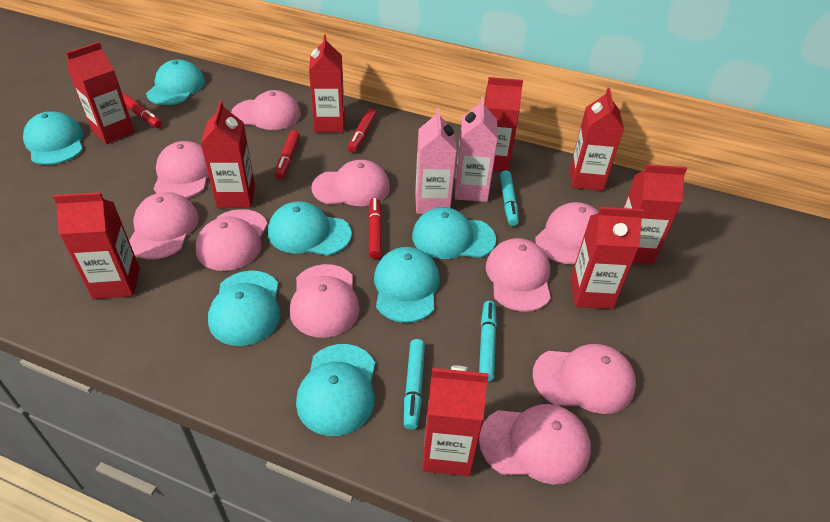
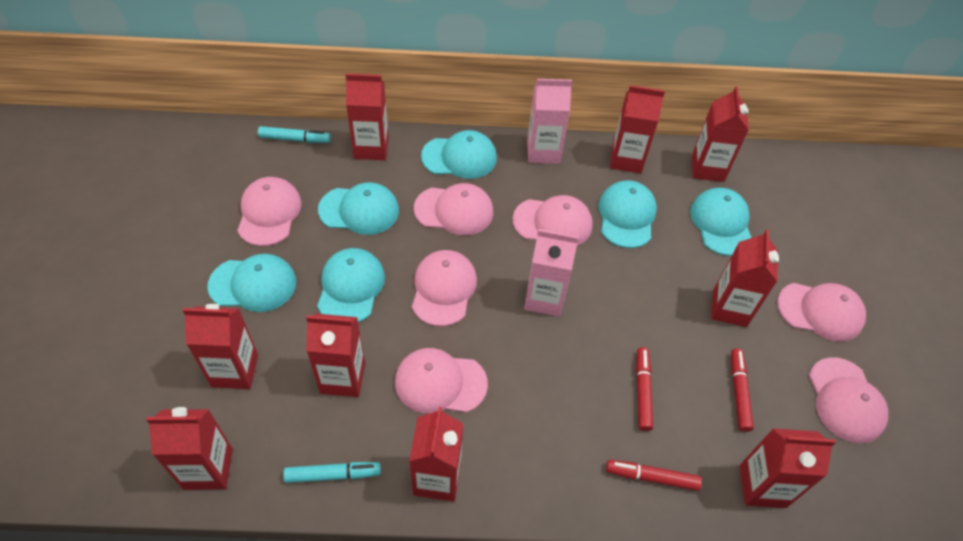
pink cap: 10 -> 7
red marker: 4 -> 3
turquoise cap: 7 -> 6
turquoise marker: 3 -> 2

